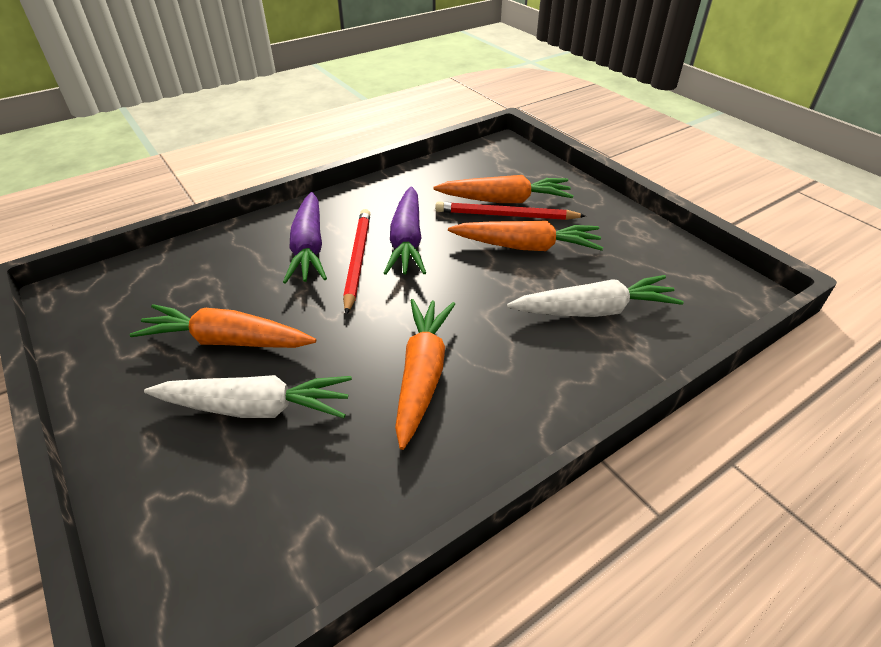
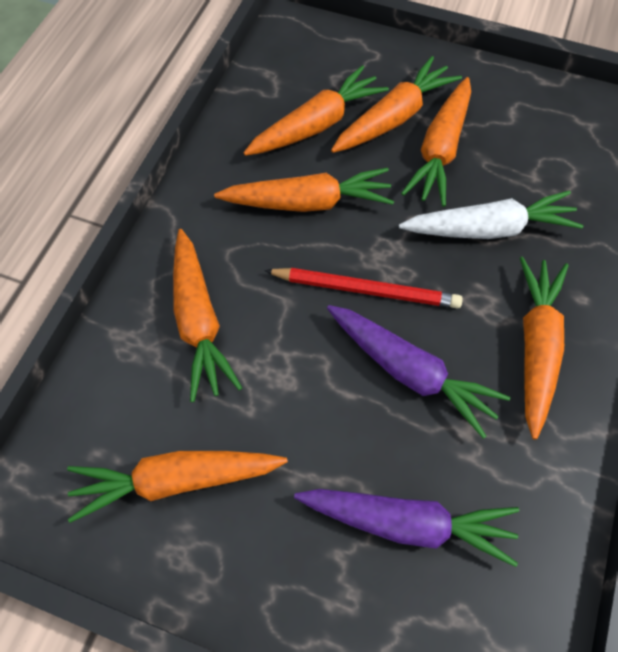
orange carrot: 4 -> 7
red pencil: 2 -> 1
white carrot: 2 -> 1

